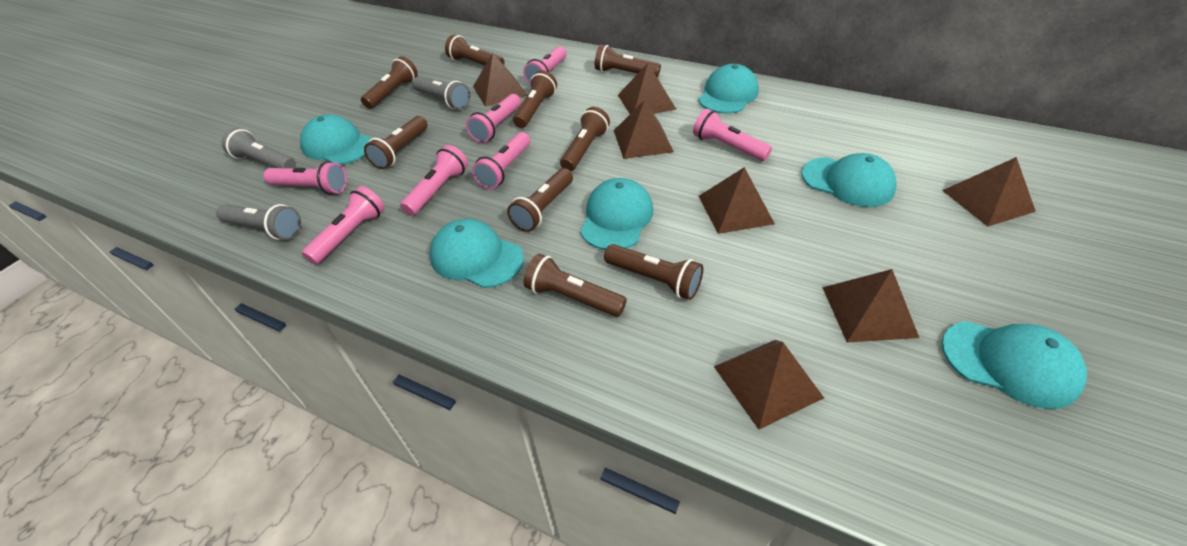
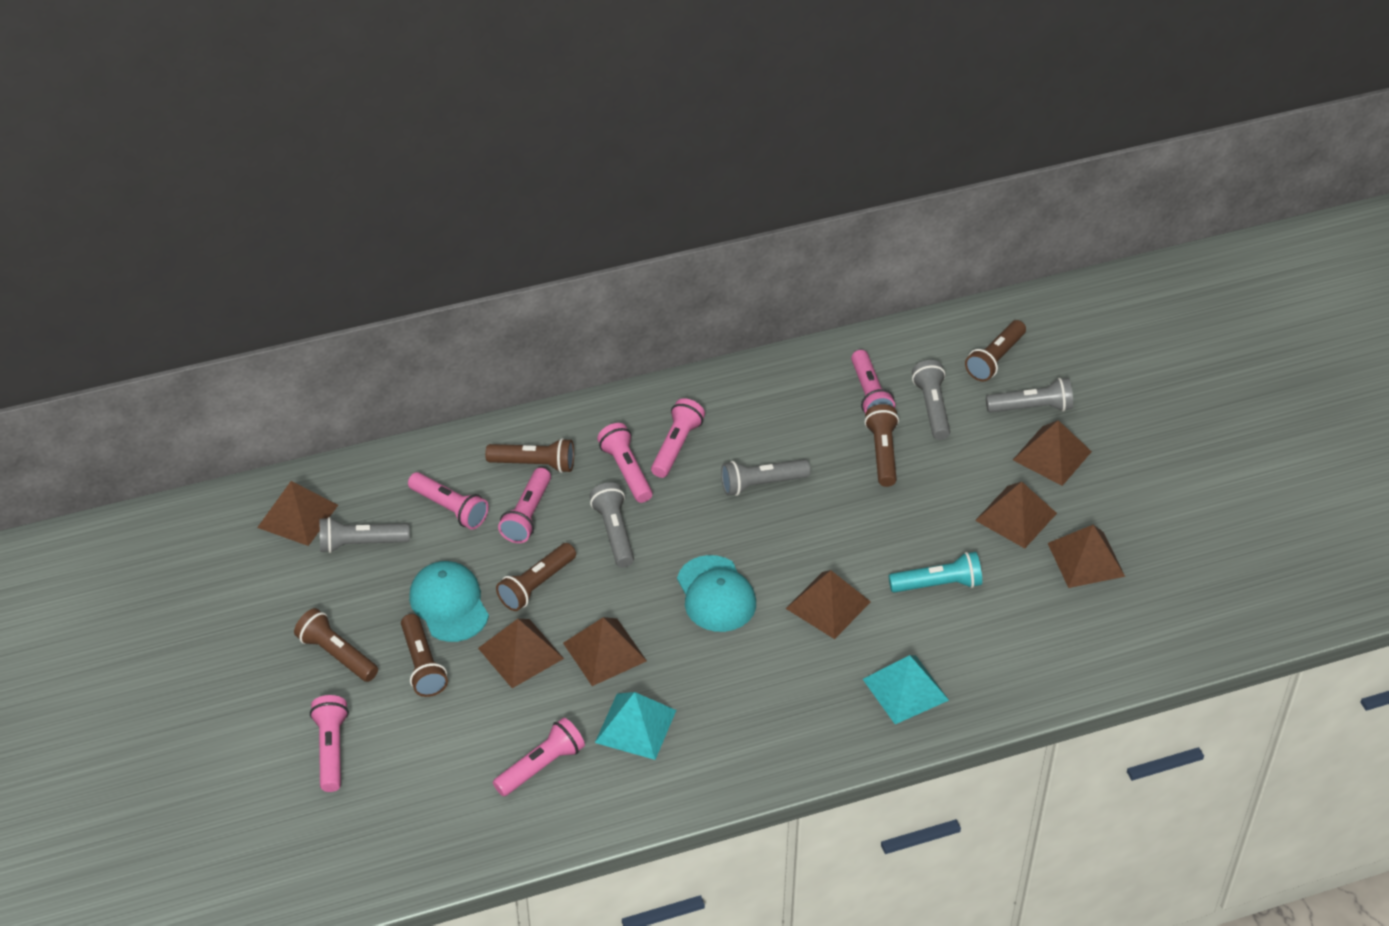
brown flashlight: 9 -> 6
grey flashlight: 3 -> 5
turquoise cap: 6 -> 2
turquoise flashlight: 0 -> 1
turquoise pyramid: 0 -> 2

